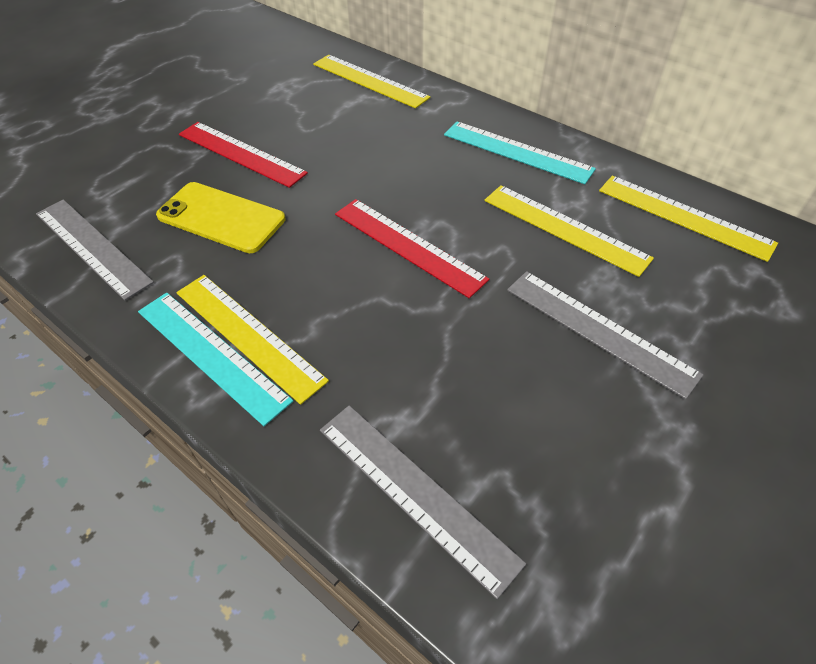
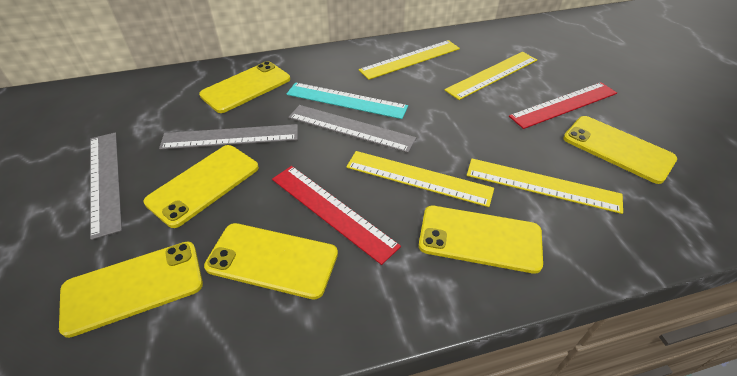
turquoise ruler: 2 -> 1
yellow phone: 1 -> 6

